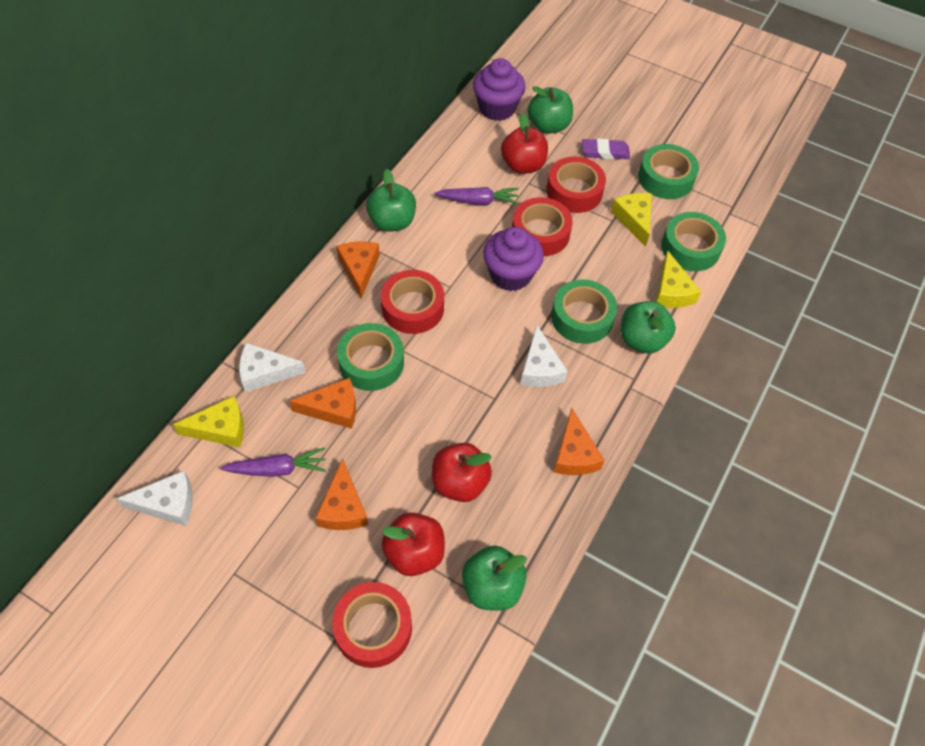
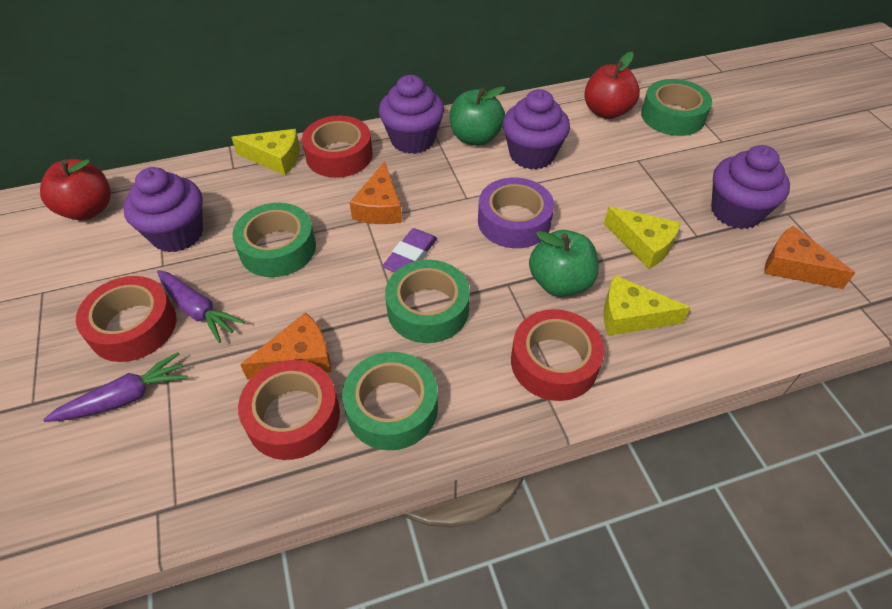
green apple: 4 -> 2
orange cheese: 4 -> 3
purple cupcake: 2 -> 4
purple tape: 0 -> 1
red apple: 3 -> 2
white cheese: 3 -> 0

